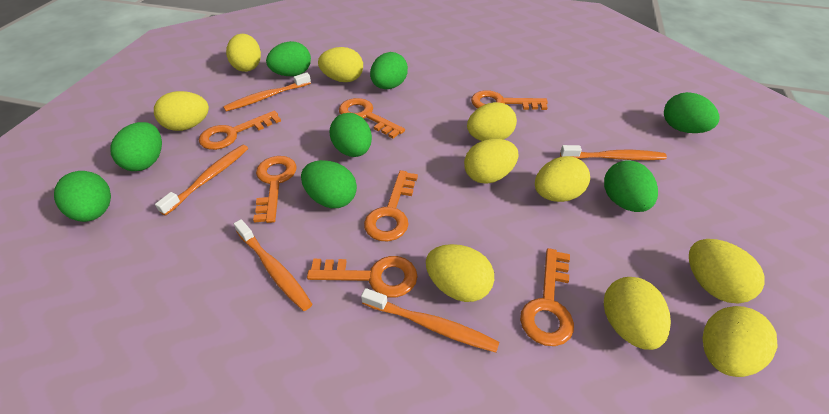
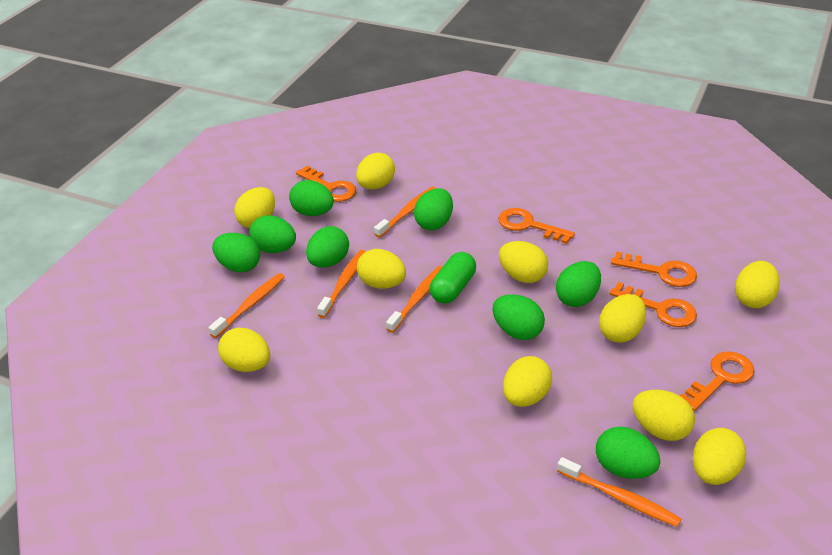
green capsule: 0 -> 1
orange key: 7 -> 5

